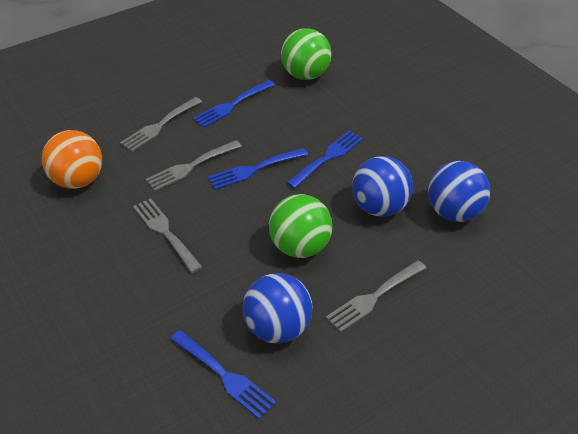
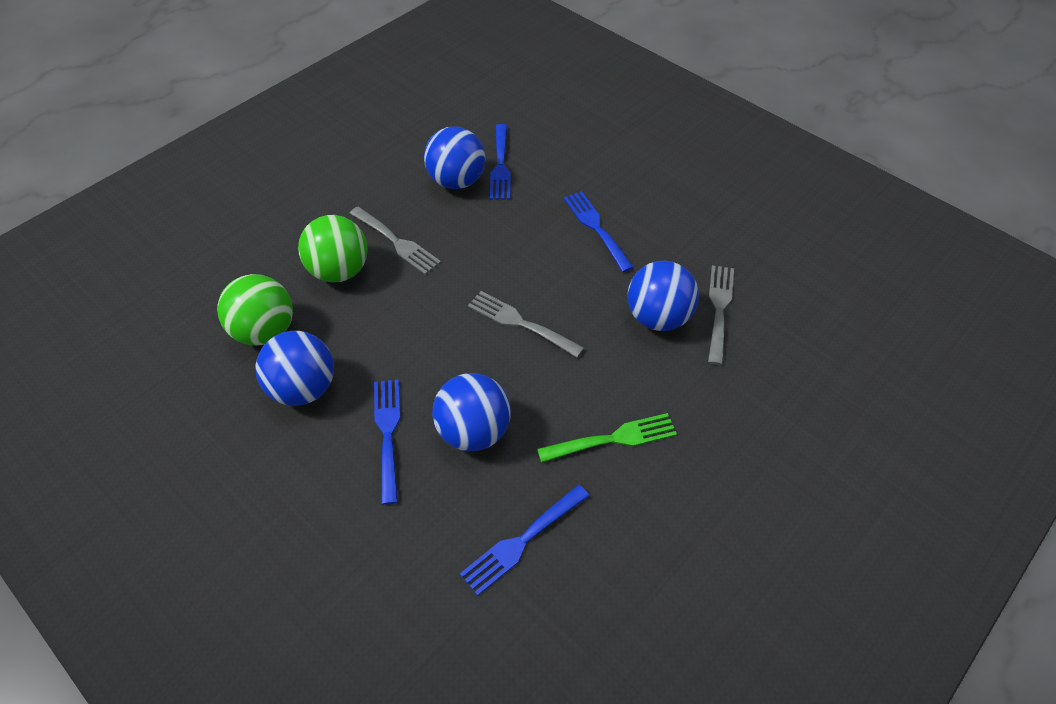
blue ball: 3 -> 4
green fork: 0 -> 1
grey fork: 4 -> 3
orange ball: 1 -> 0

